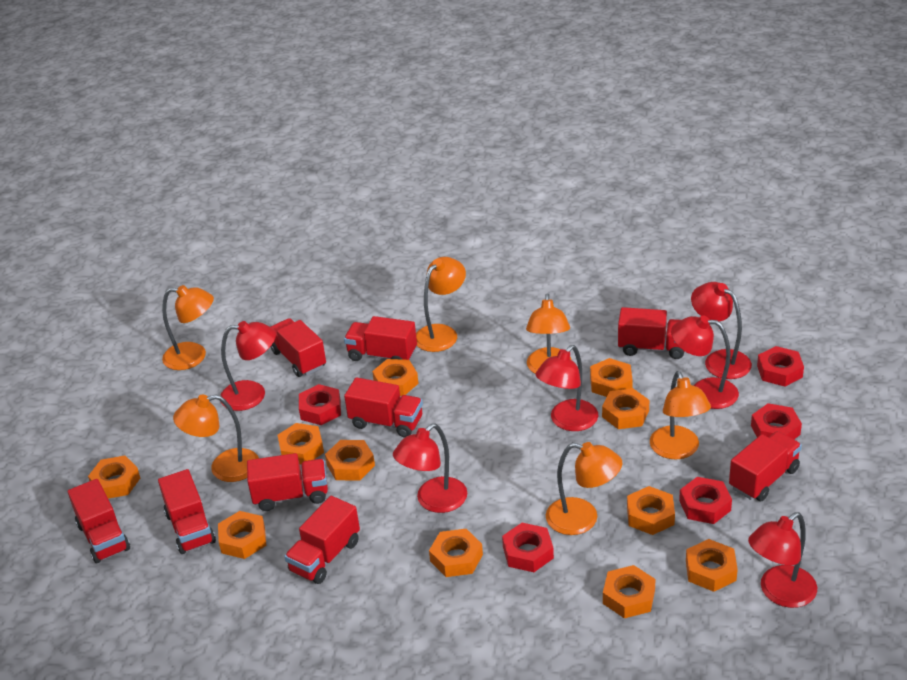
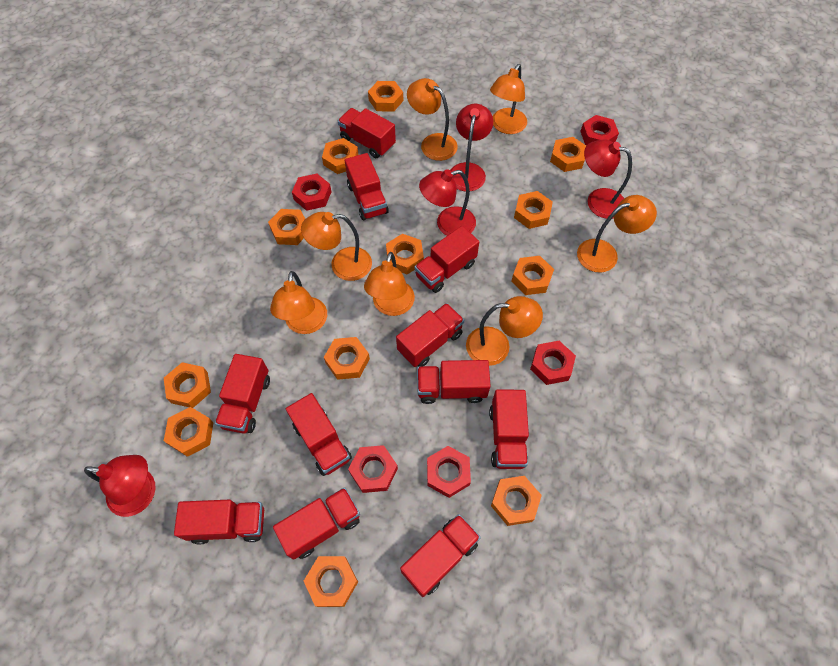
orange lamp: 6 -> 7
orange nut: 11 -> 12
red lamp: 6 -> 4
red truck: 9 -> 11

